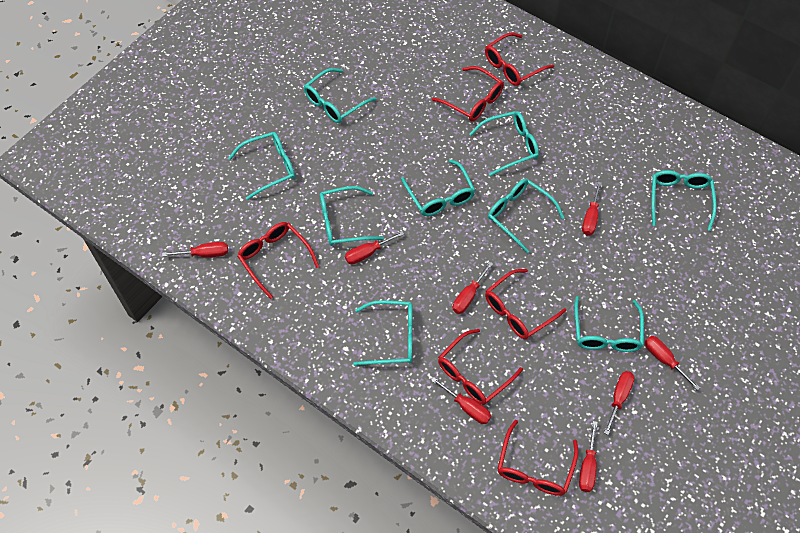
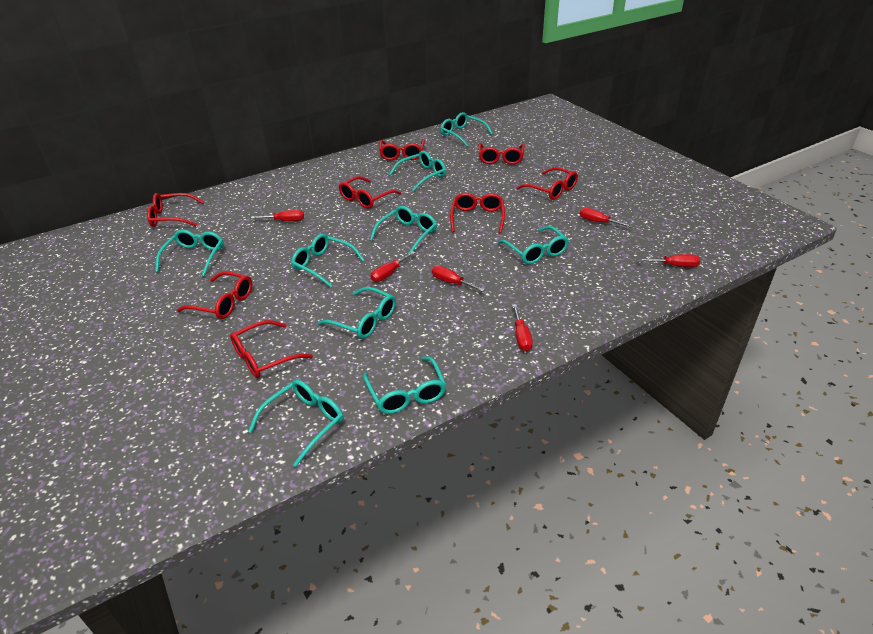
red glasses: 6 -> 8
red screwdriver: 8 -> 6

